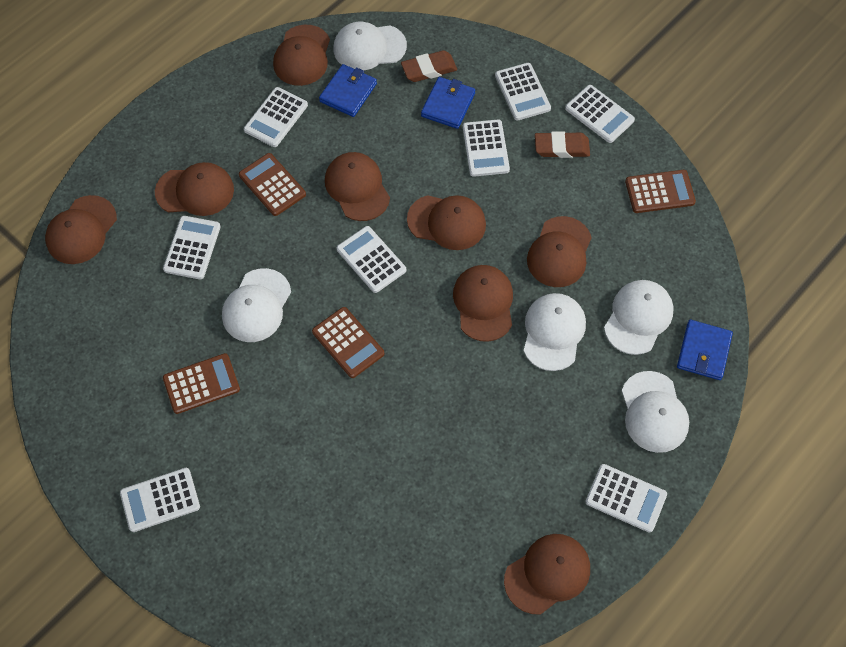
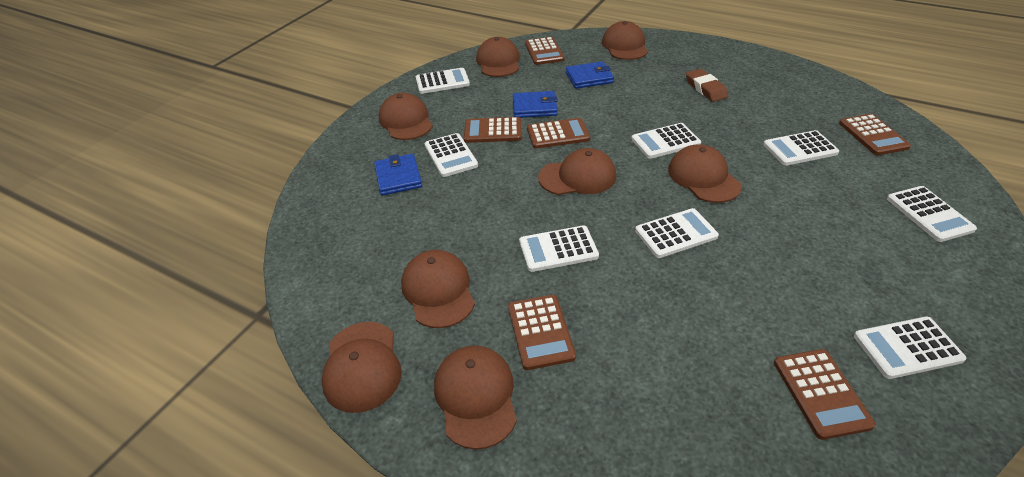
brown calculator: 4 -> 6
brown eraser: 2 -> 1
white cap: 5 -> 0

